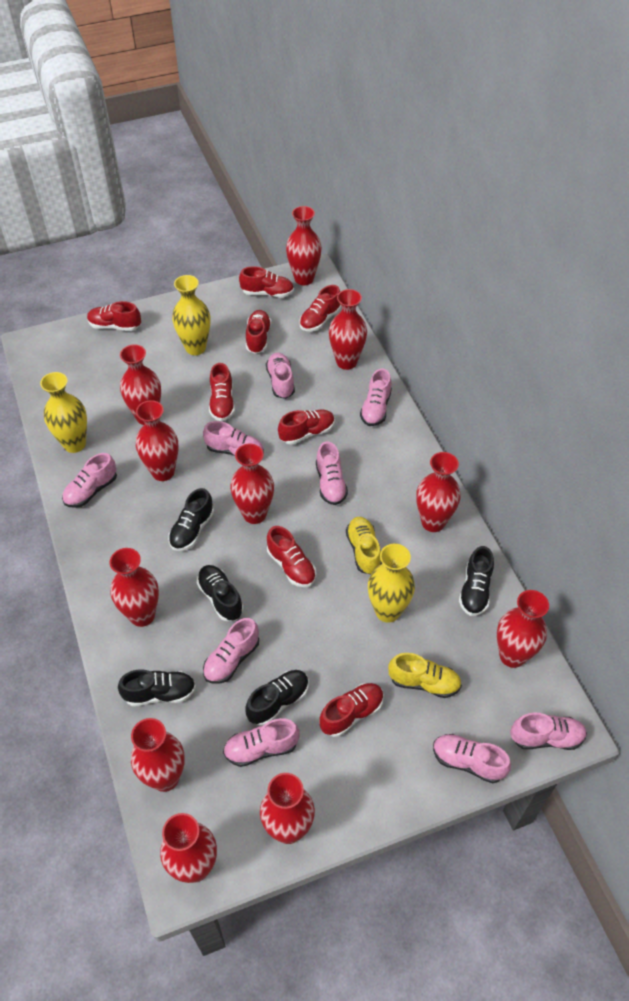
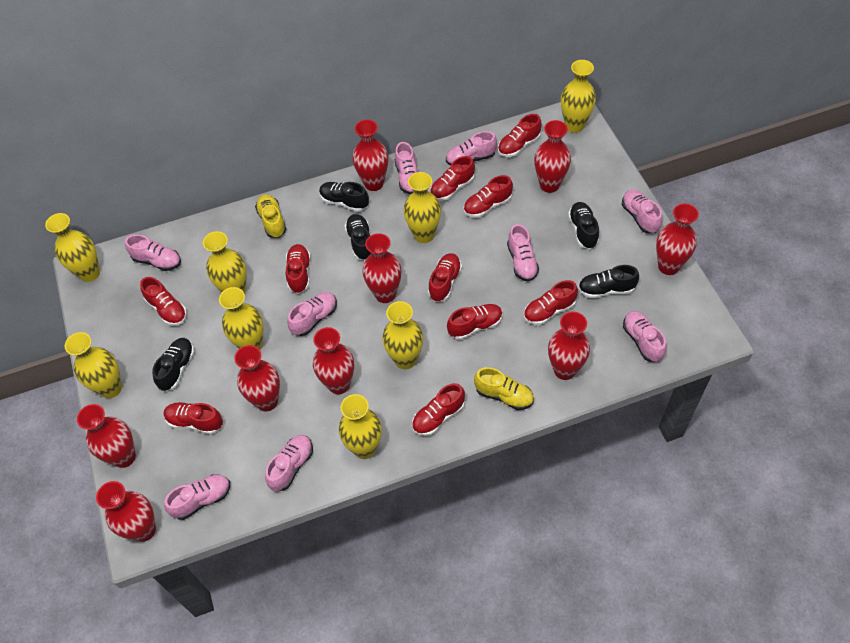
red shoe: 8 -> 10
red vase: 11 -> 9
yellow vase: 3 -> 8

